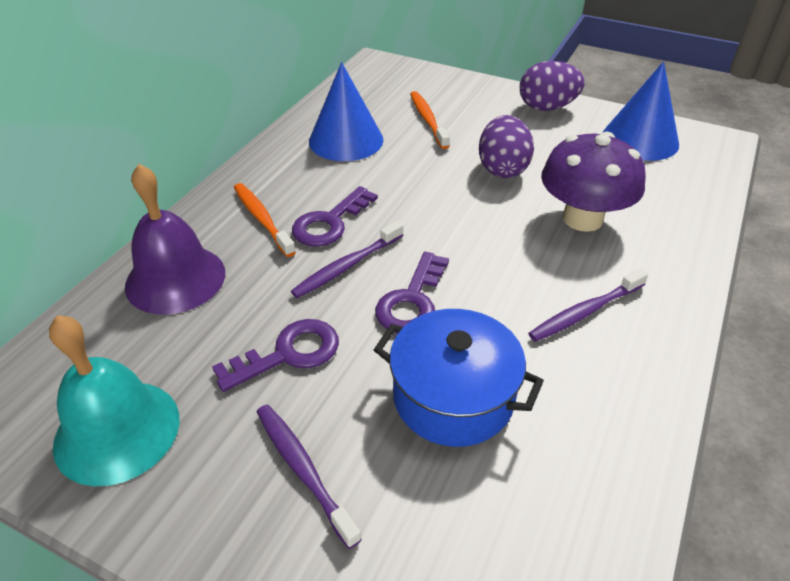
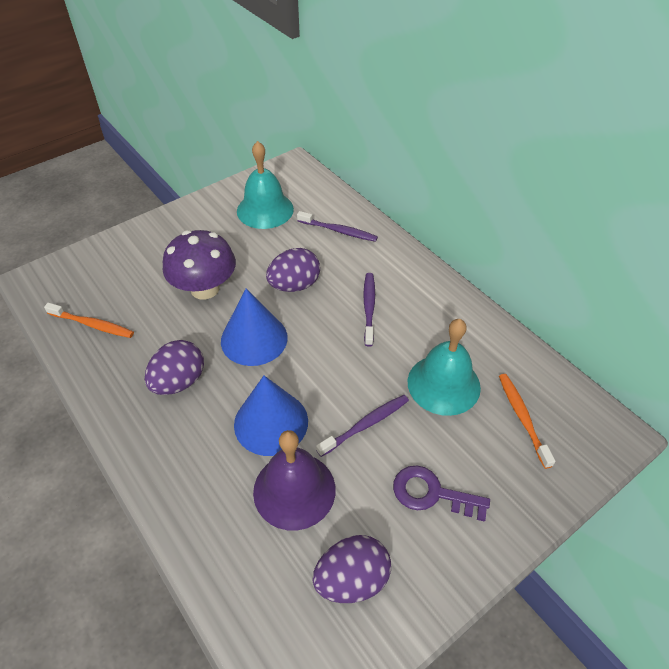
blue pot: 1 -> 0
purple egg: 2 -> 3
purple key: 3 -> 1
turquoise bell: 1 -> 2

